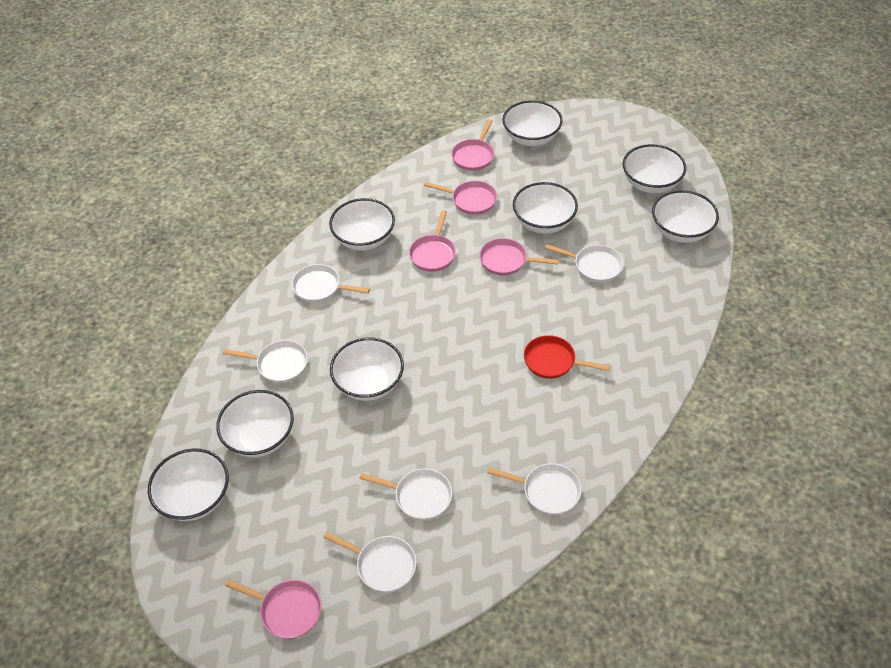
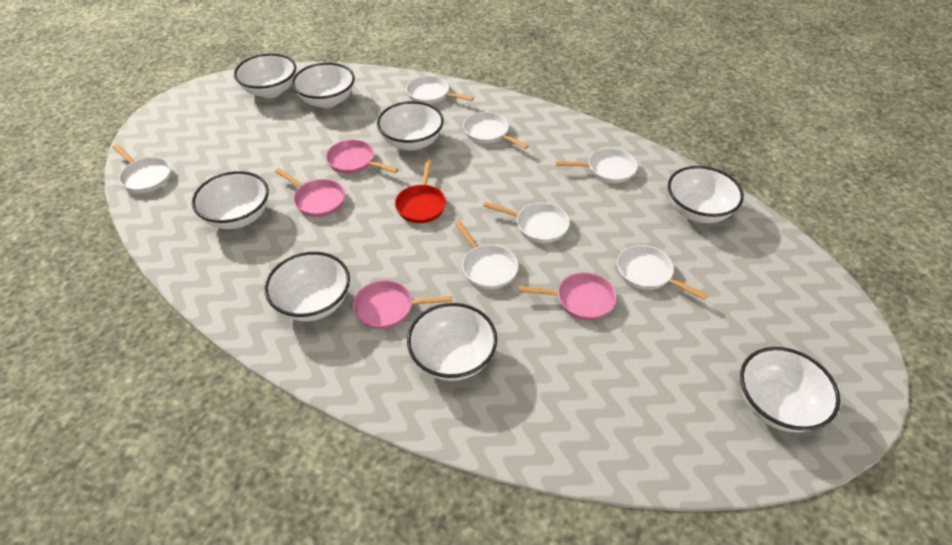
pink pan: 5 -> 4
white pan: 6 -> 7

